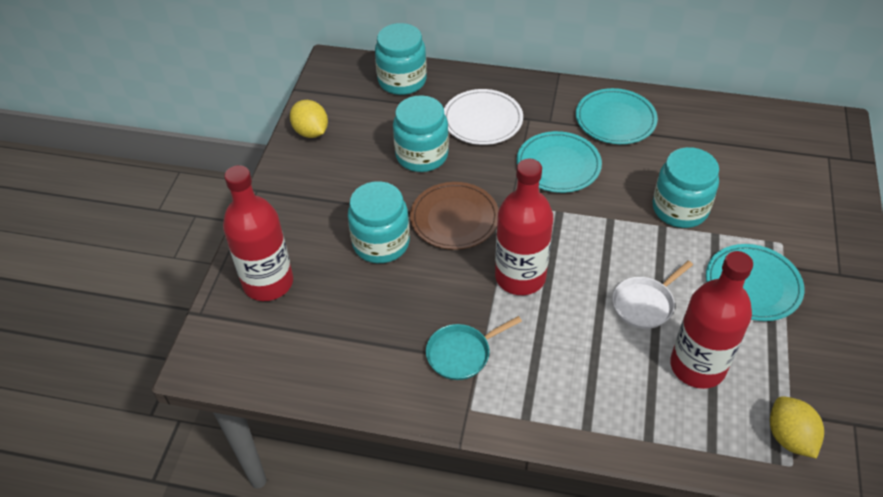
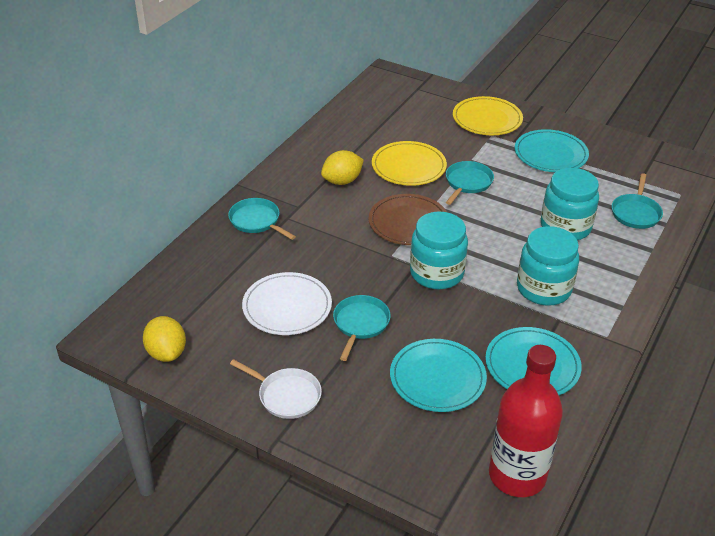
red bottle: 3 -> 1
turquoise jar: 4 -> 3
turquoise pan: 1 -> 4
yellow plate: 0 -> 2

